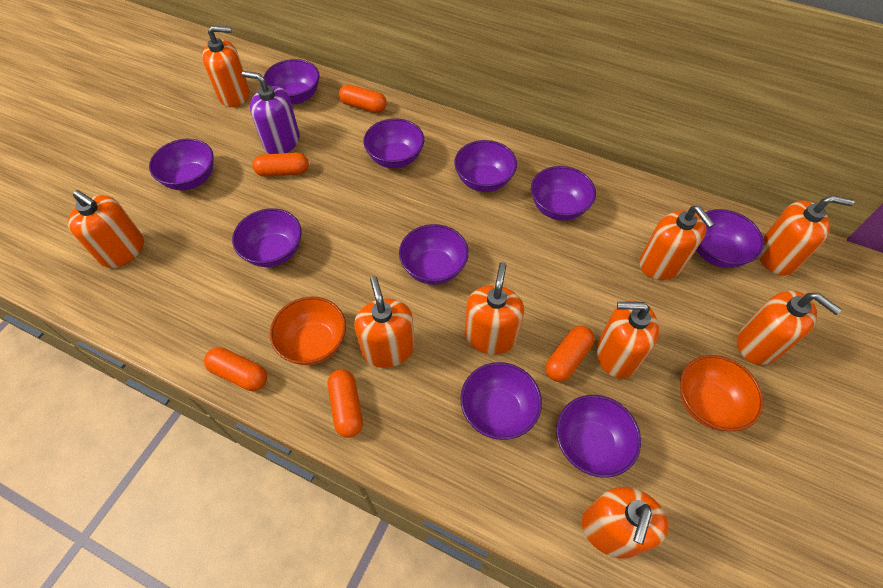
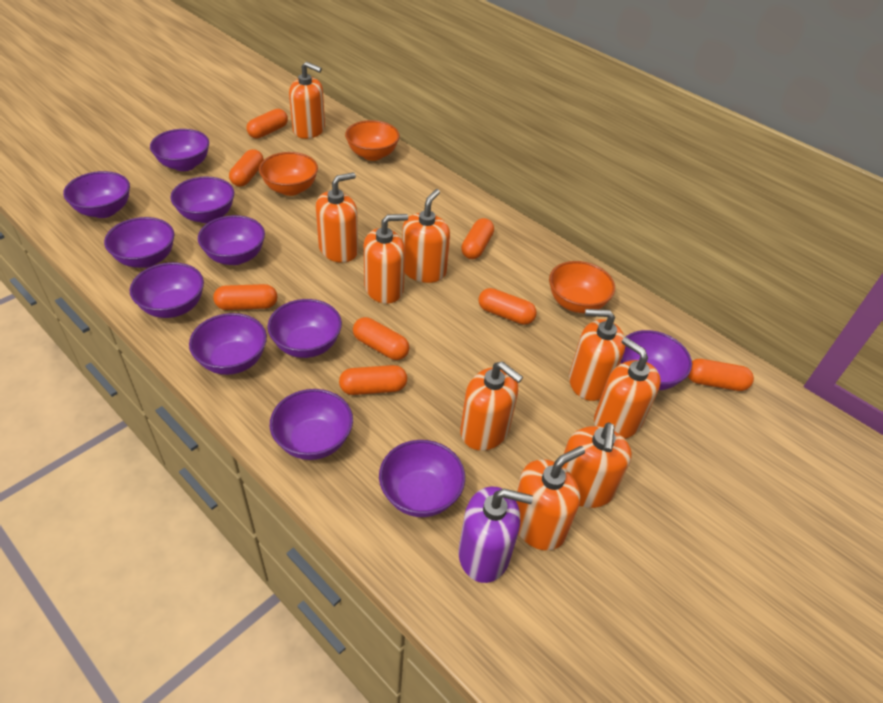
orange bowl: 2 -> 3
orange capsule: 5 -> 8
purple bowl: 10 -> 11

